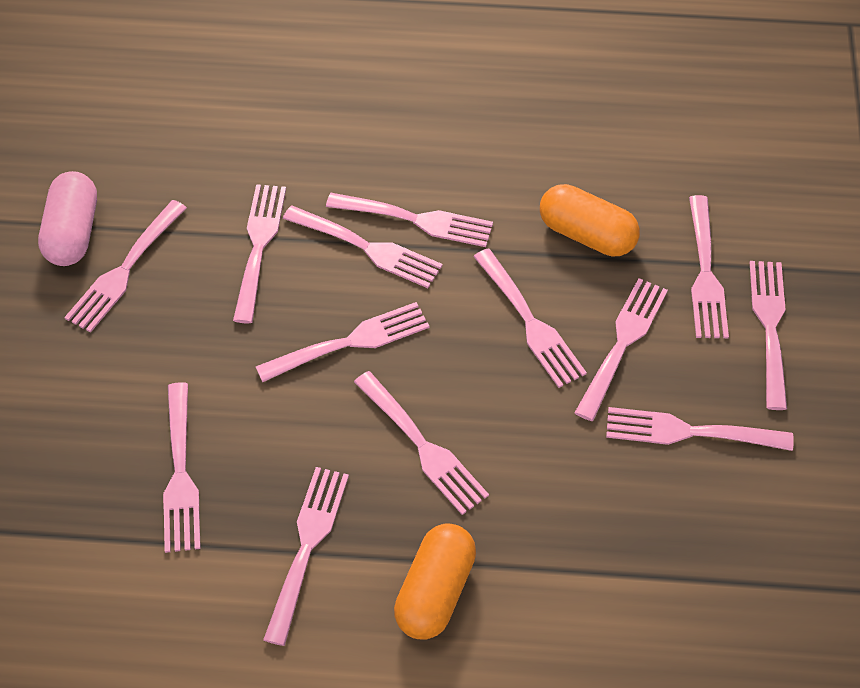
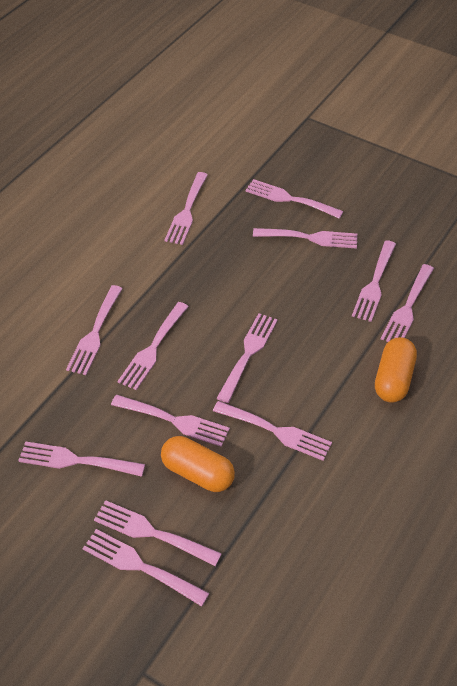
pink capsule: 1 -> 0

